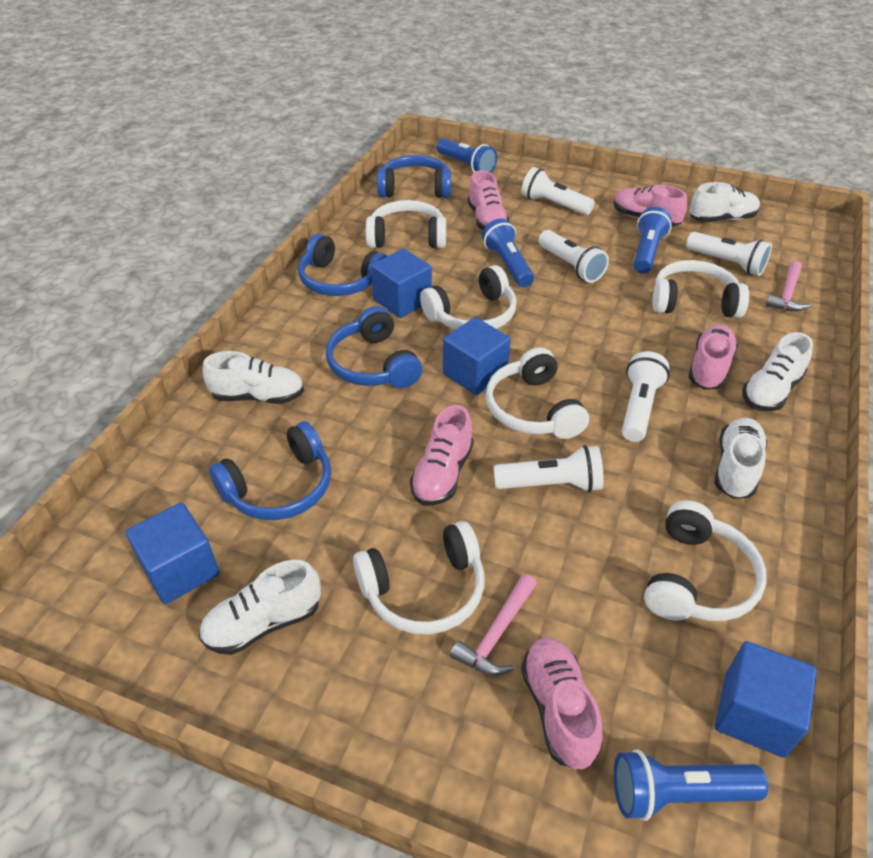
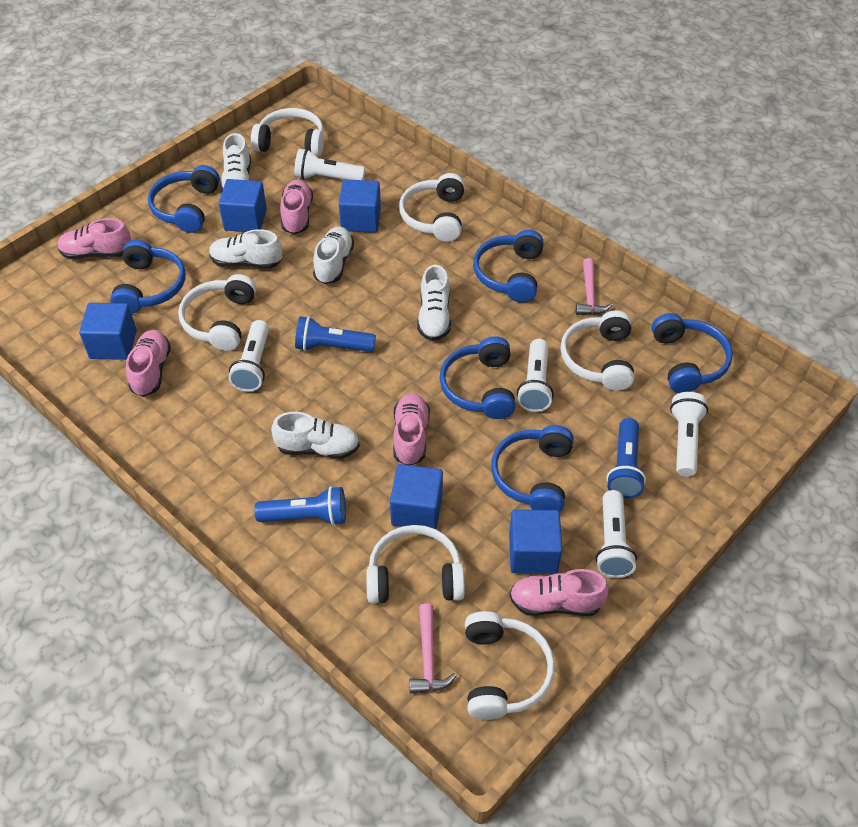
blue cube: 4 -> 5
blue flashlight: 4 -> 3
blue headphones: 4 -> 6

